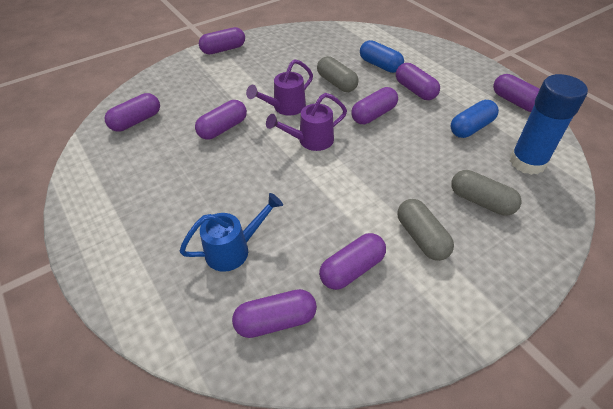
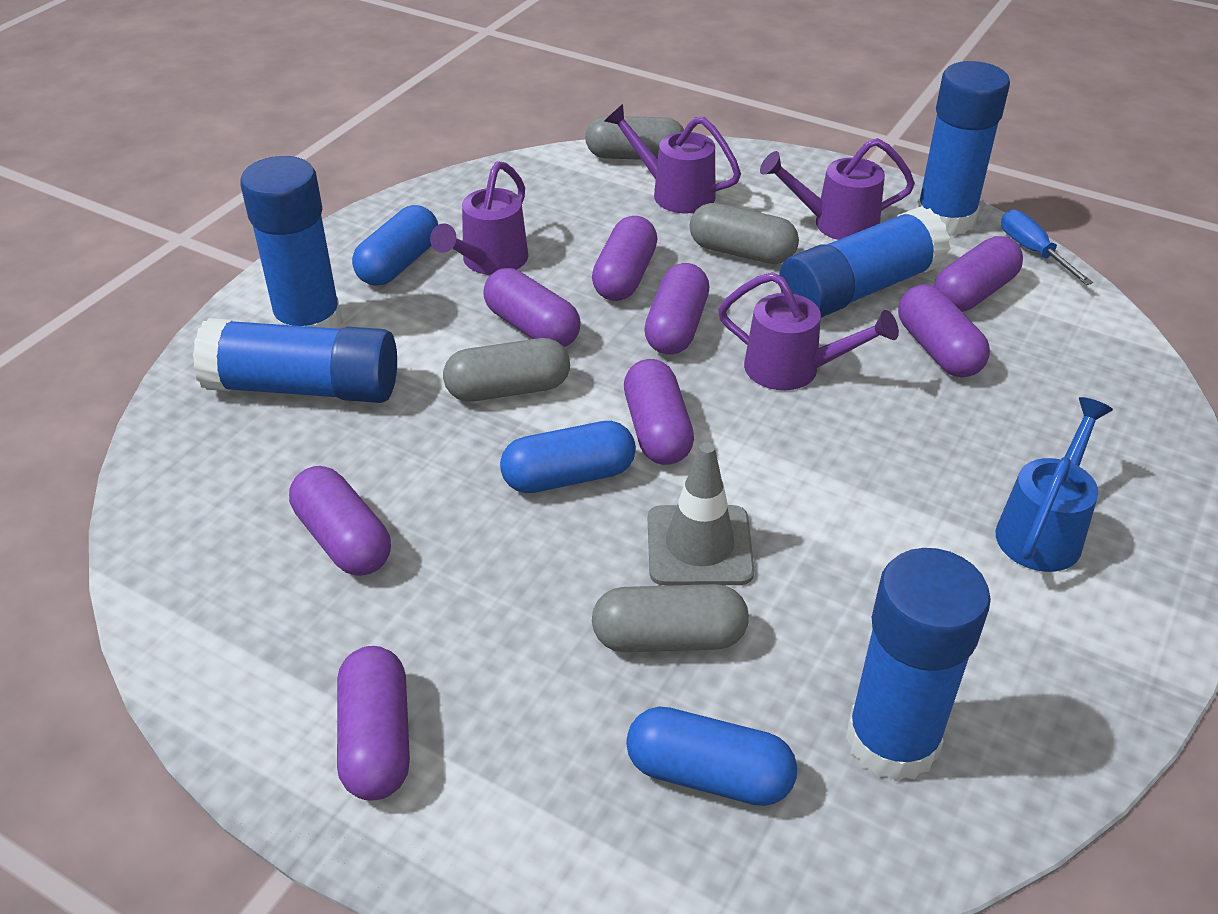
blue capsule: 2 -> 3
blue glue stick: 1 -> 5
blue screwdriver: 0 -> 1
grey capsule: 3 -> 4
grey traffic cone: 0 -> 1
purple watering can: 2 -> 4

